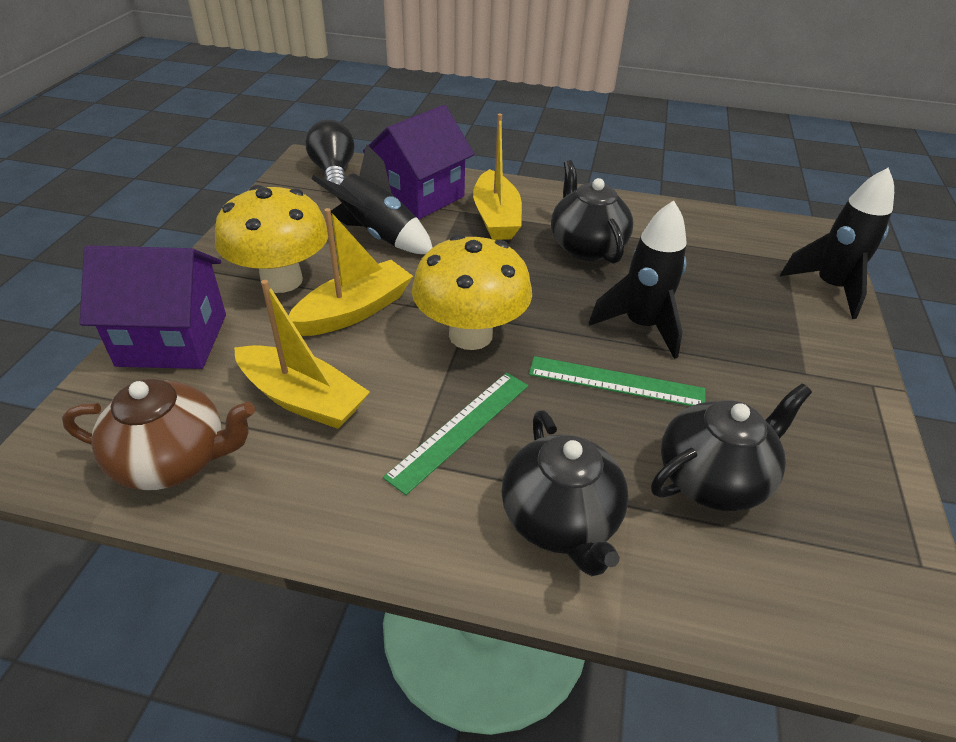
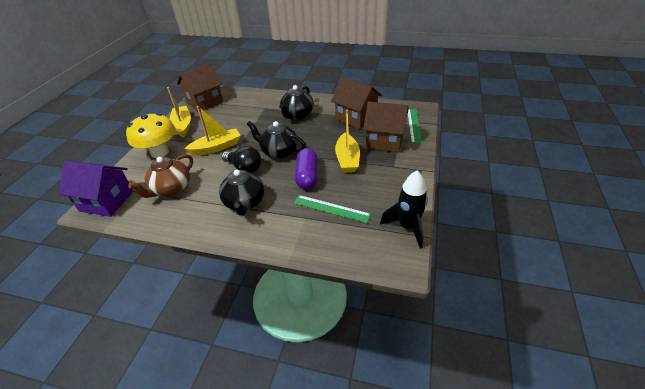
black rocket: 3 -> 1
brown house: 0 -> 3
purple capsule: 0 -> 1
purple house: 2 -> 1
yellow mushroom: 2 -> 1

